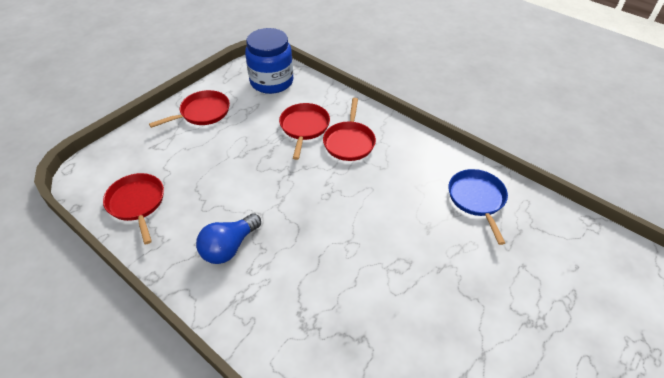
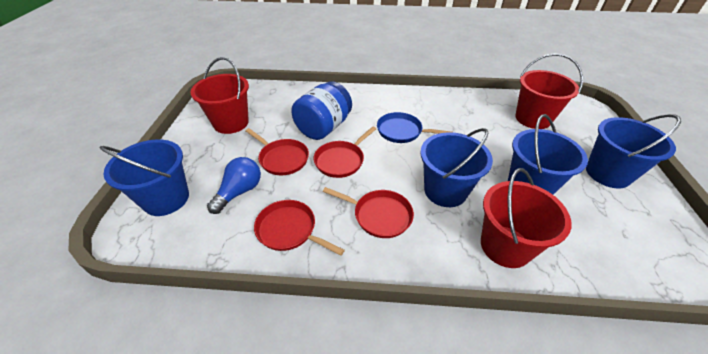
blue bucket: 0 -> 4
red bucket: 0 -> 3

